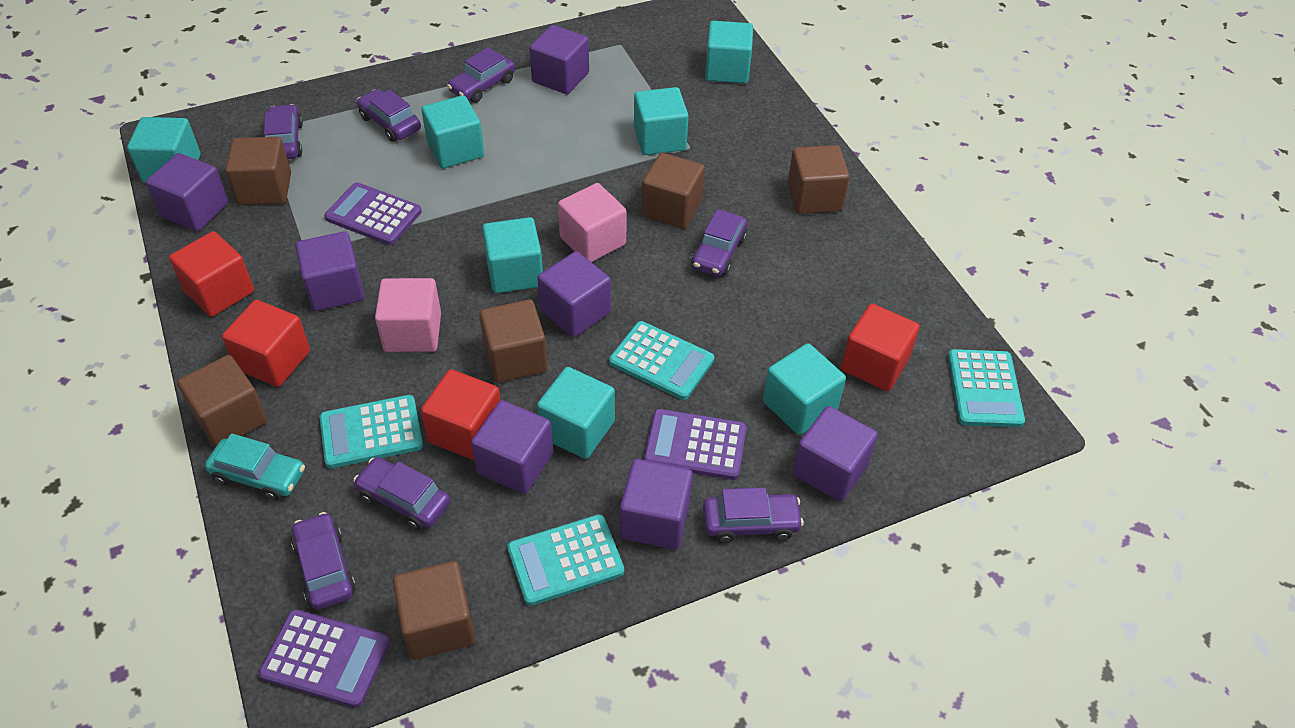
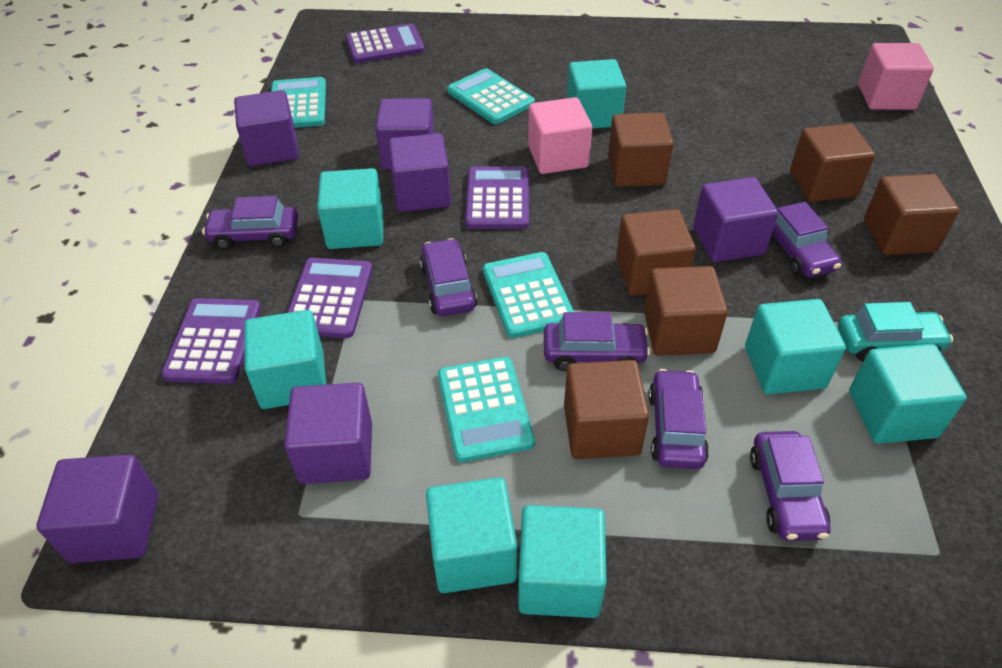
purple calculator: 3 -> 4
purple car: 7 -> 6
purple cube: 7 -> 6
red cube: 4 -> 0

